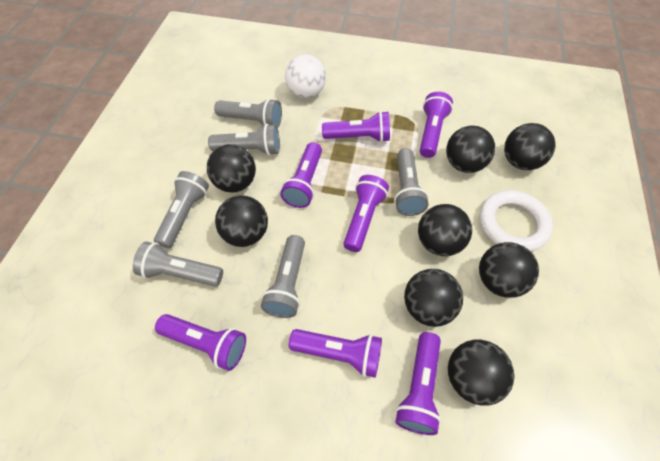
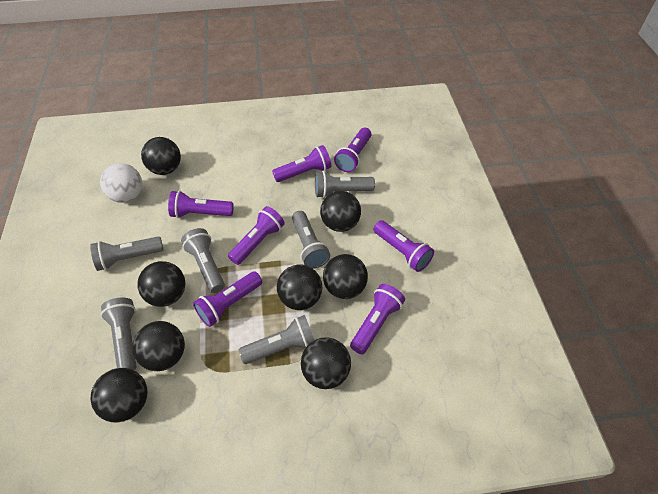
white ring: 1 -> 0

